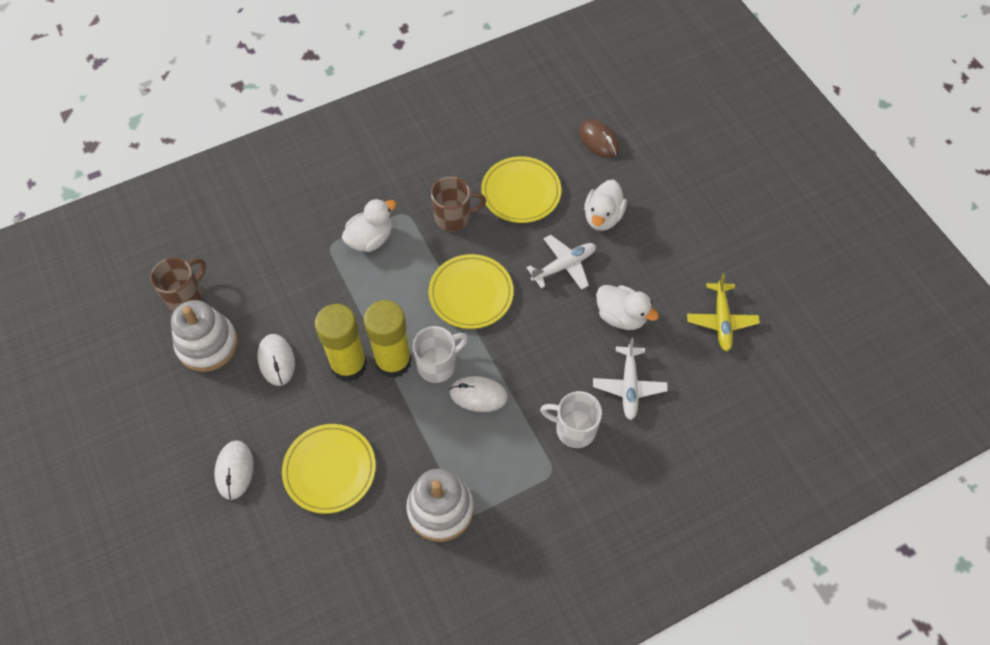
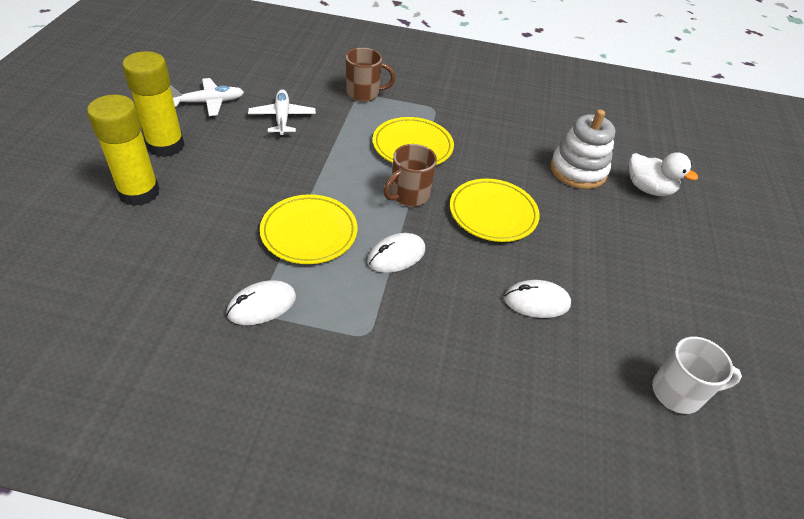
brown mouse: 1 -> 0
white duck: 3 -> 1
white mug: 2 -> 1
white stacking toy: 2 -> 1
yellow plane: 1 -> 0

